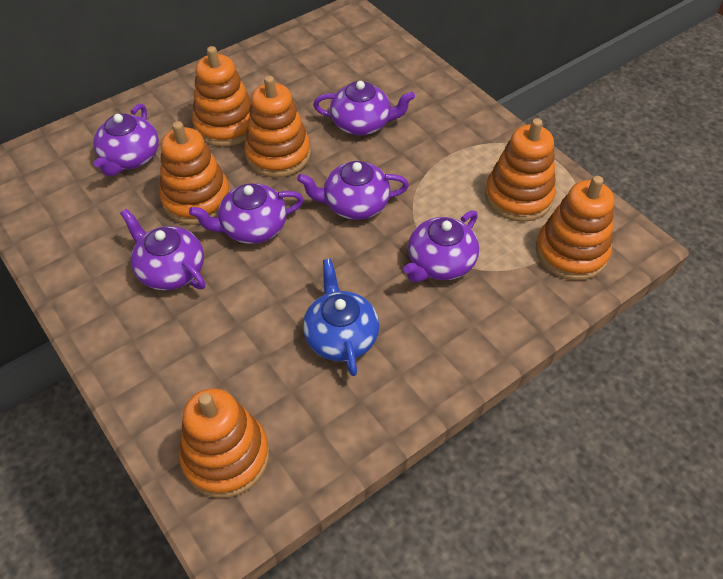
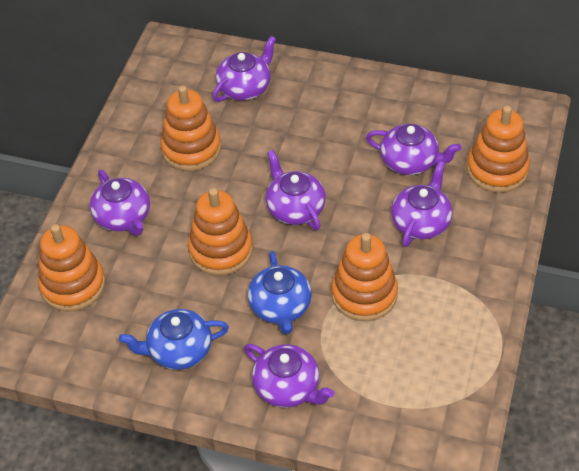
blue teapot: 1 -> 2
orange stacking toy: 6 -> 5

